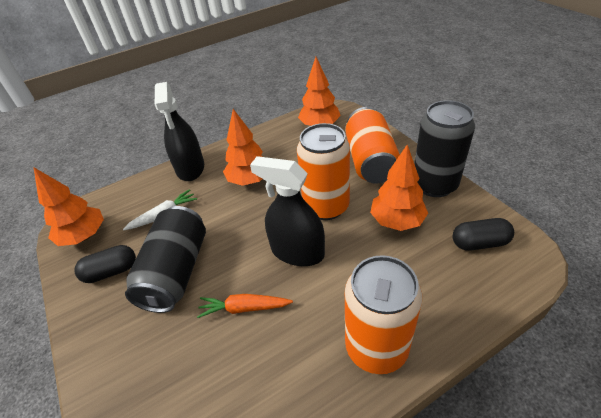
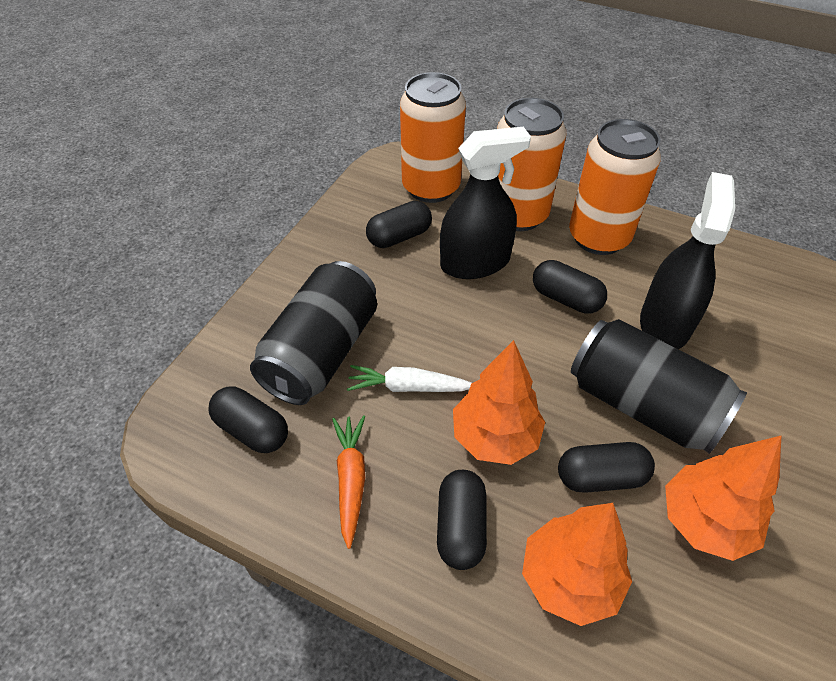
black capsule: 2 -> 5
orange tree: 4 -> 3

